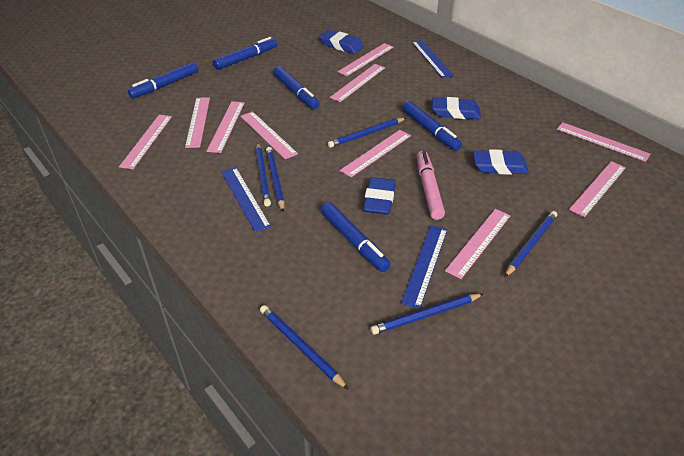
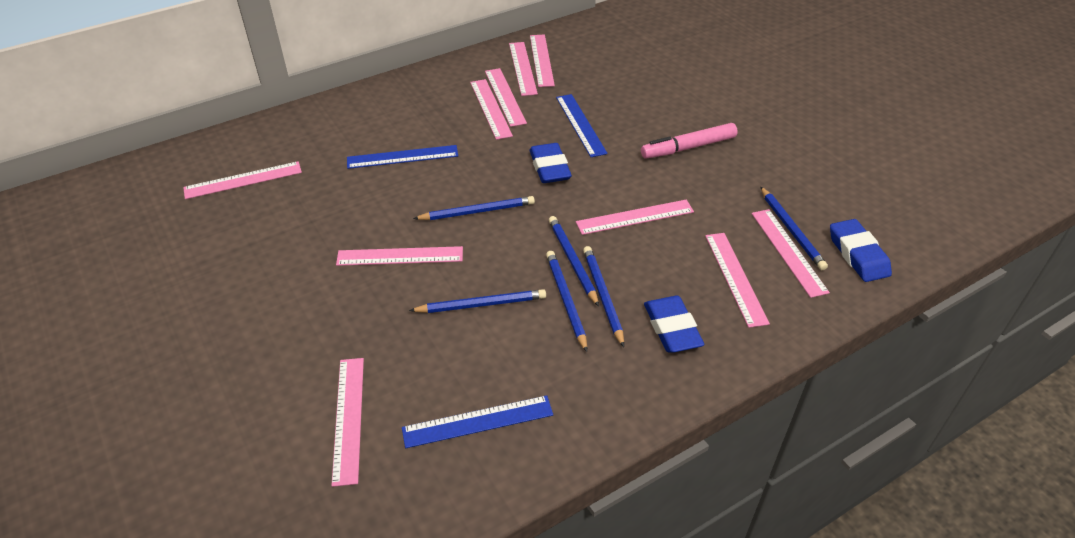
blue eraser: 4 -> 3
blue marker: 5 -> 0

